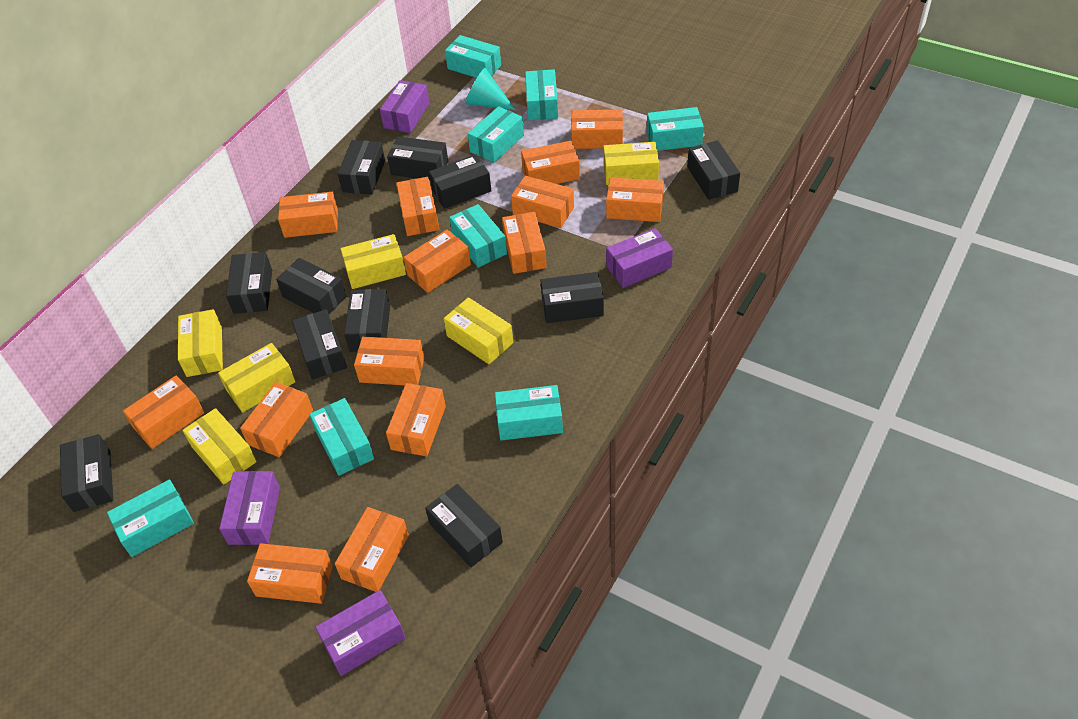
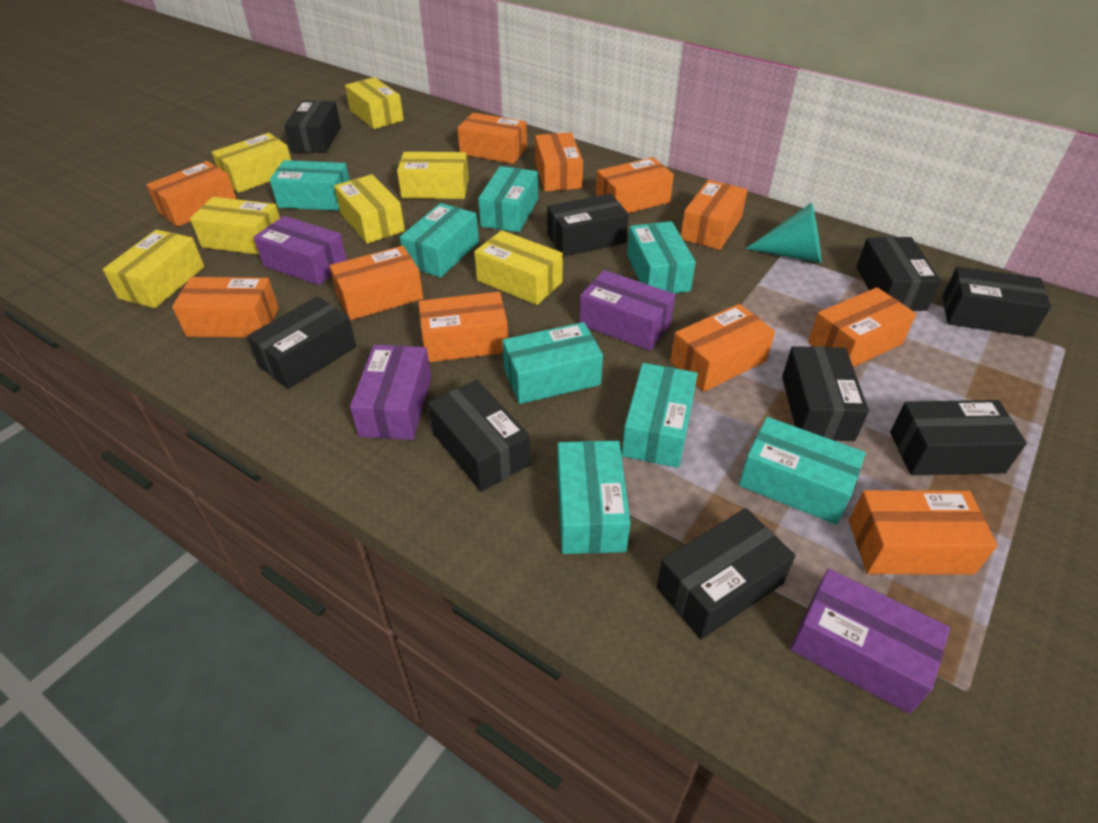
black box: 11 -> 9
orange box: 14 -> 11
yellow box: 6 -> 7

